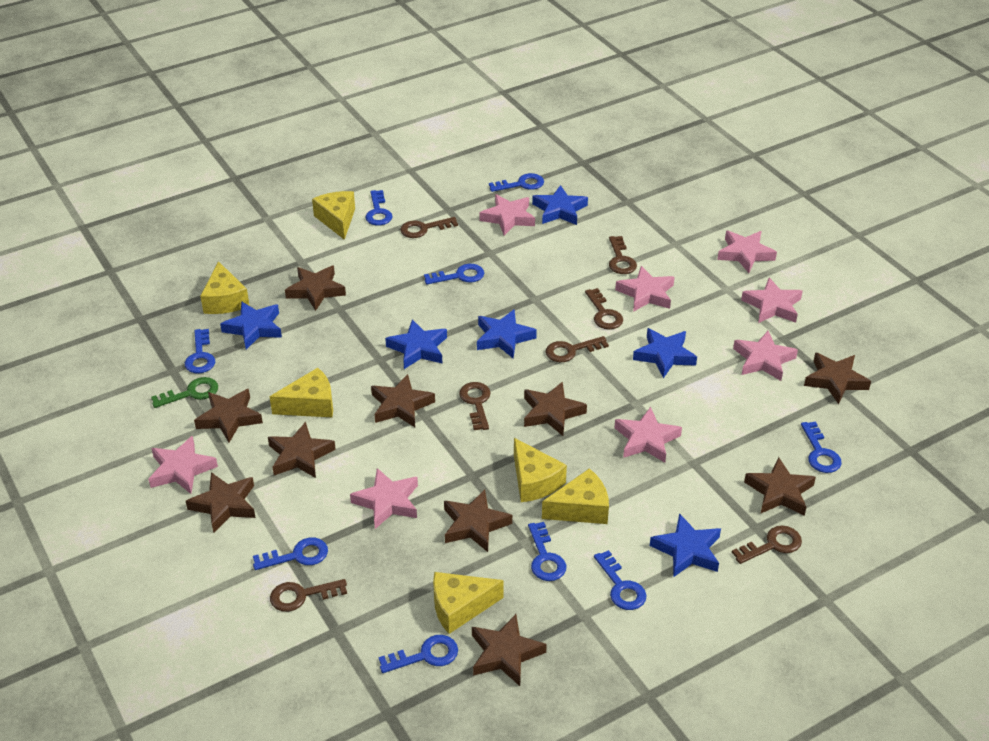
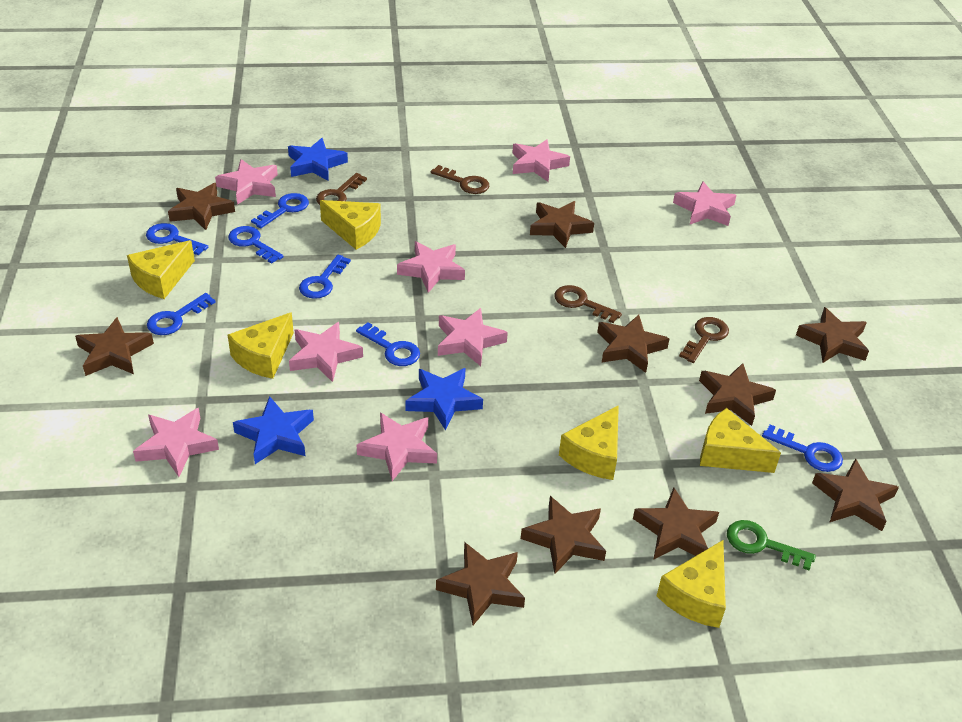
blue key: 9 -> 7
blue star: 6 -> 3
brown key: 7 -> 4

